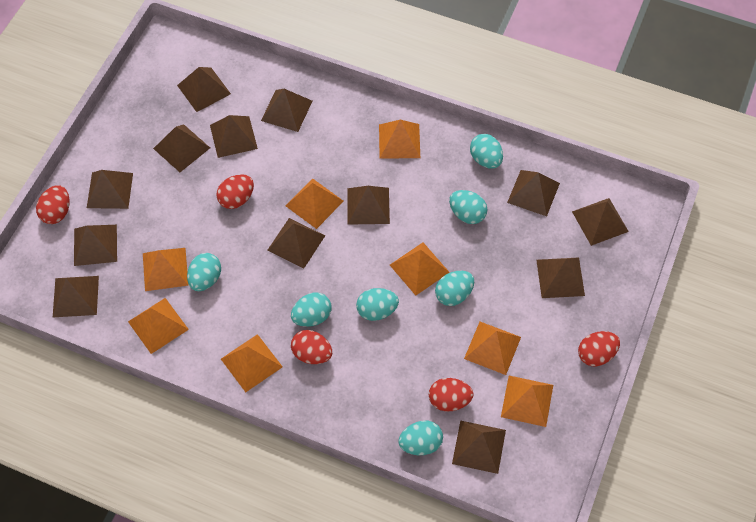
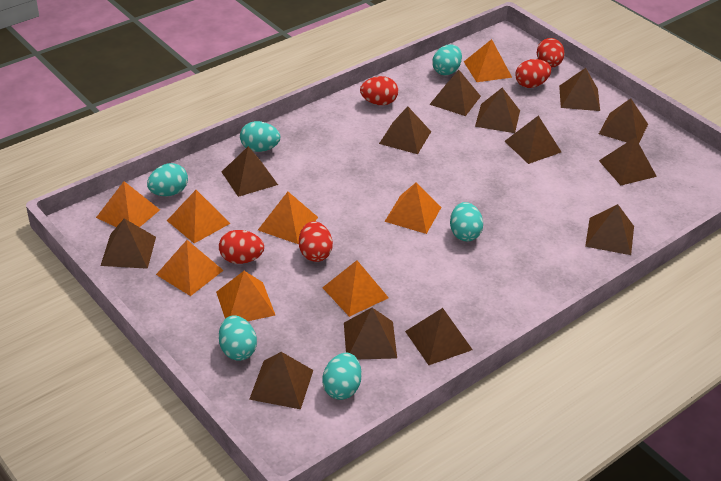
turquoise egg: 7 -> 6

